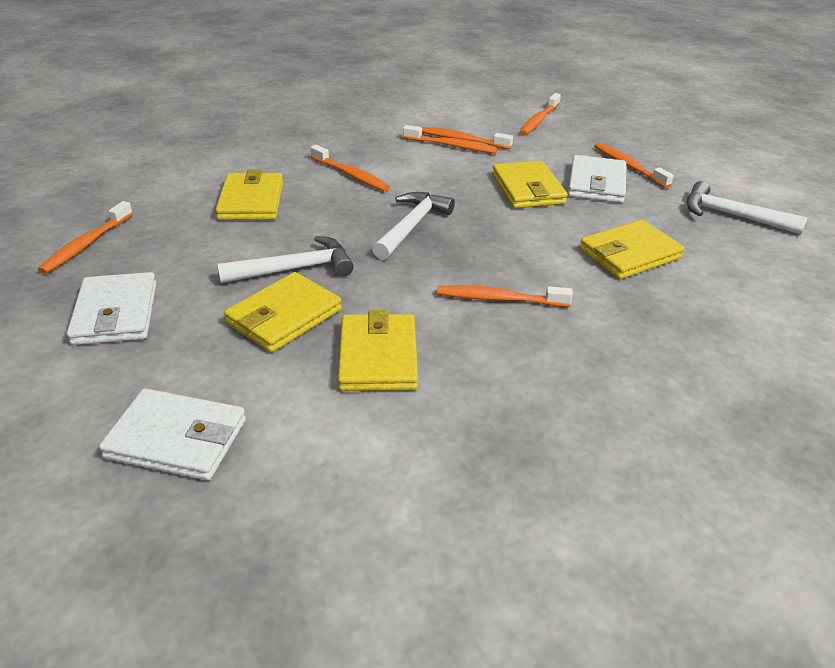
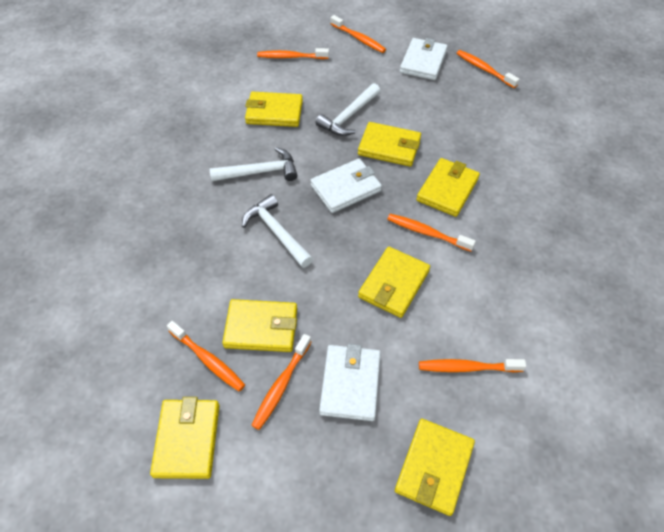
yellow wallet: 5 -> 7

